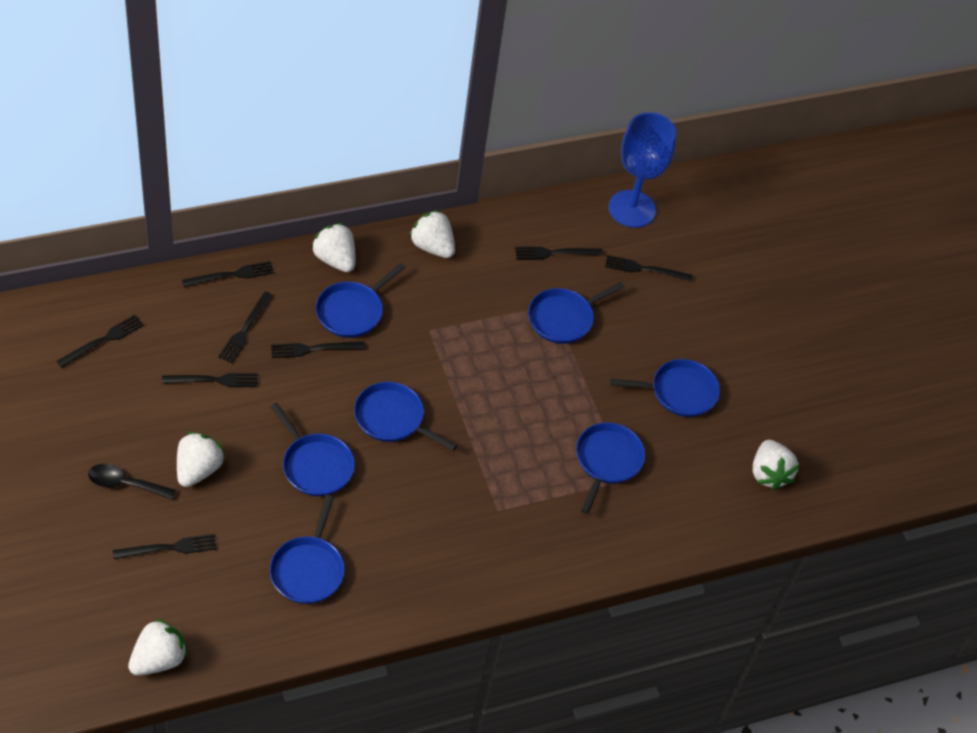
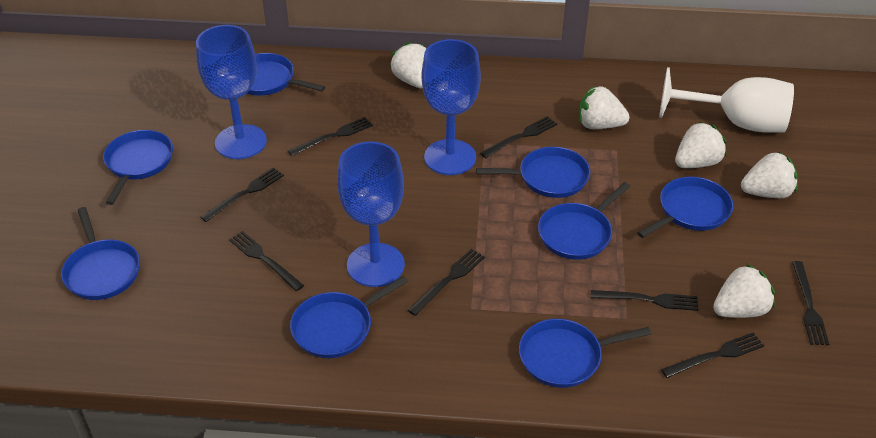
black spoon: 1 -> 0
blue goblet: 1 -> 3
blue pan: 7 -> 8
white goblet: 0 -> 1

